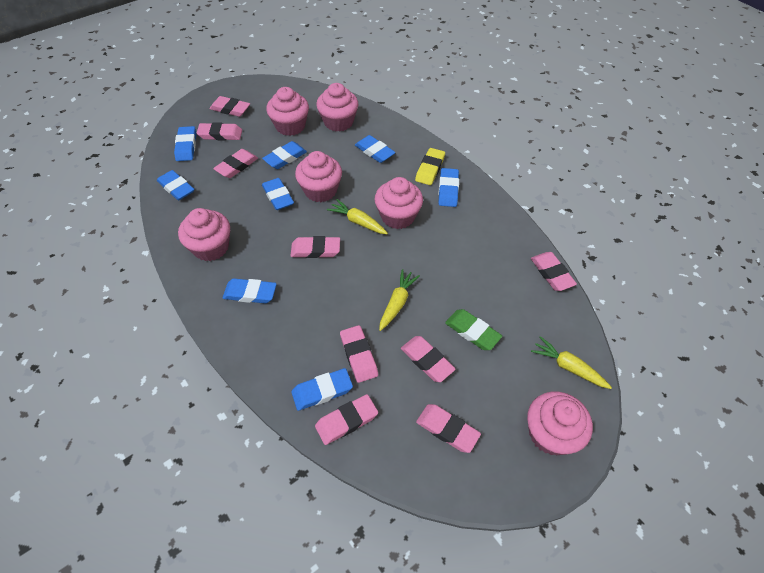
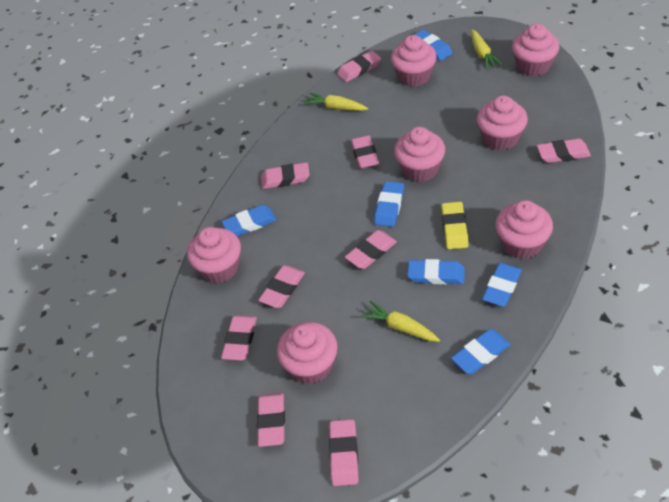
blue eraser: 8 -> 6
green eraser: 1 -> 0
pink cupcake: 6 -> 7

